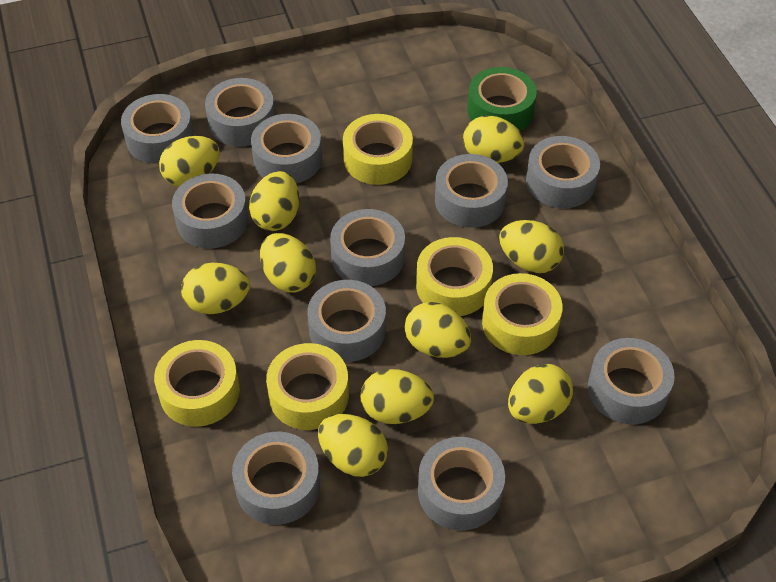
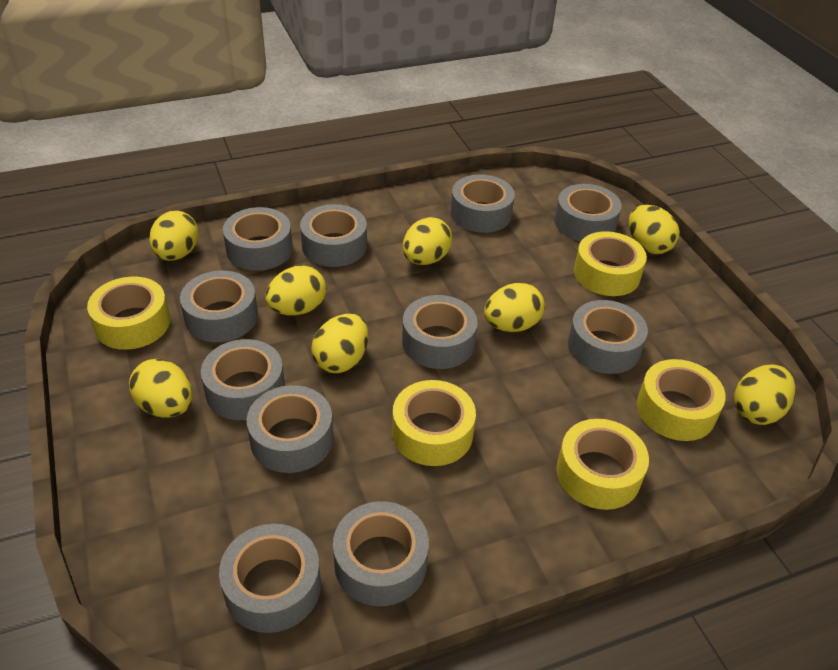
green tape: 1 -> 0
yellow egg: 10 -> 8

